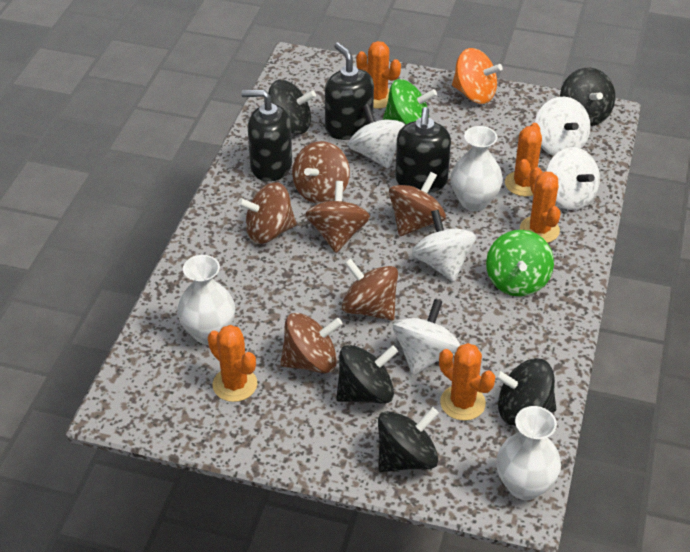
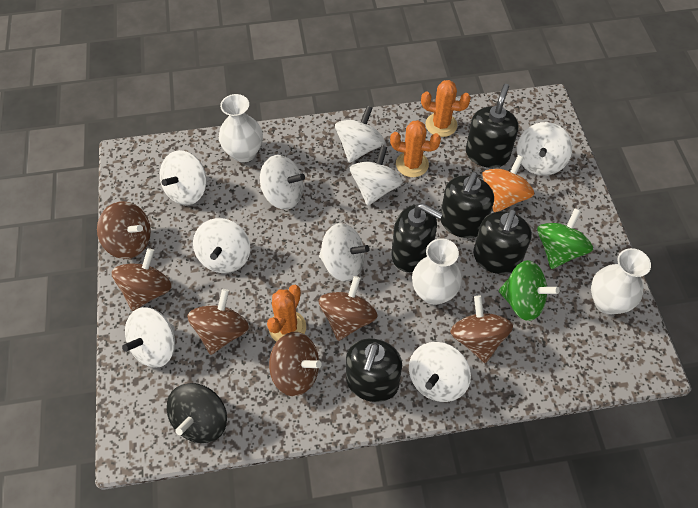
black soap dispenser: 3 -> 5
black spinning top: 5 -> 1
orange cactus: 5 -> 3
white spinning top: 5 -> 9

